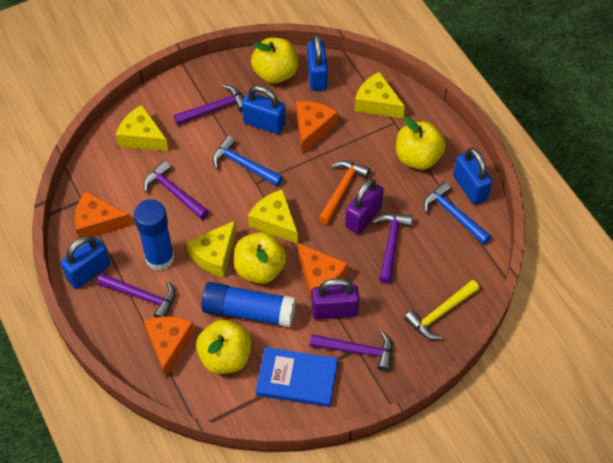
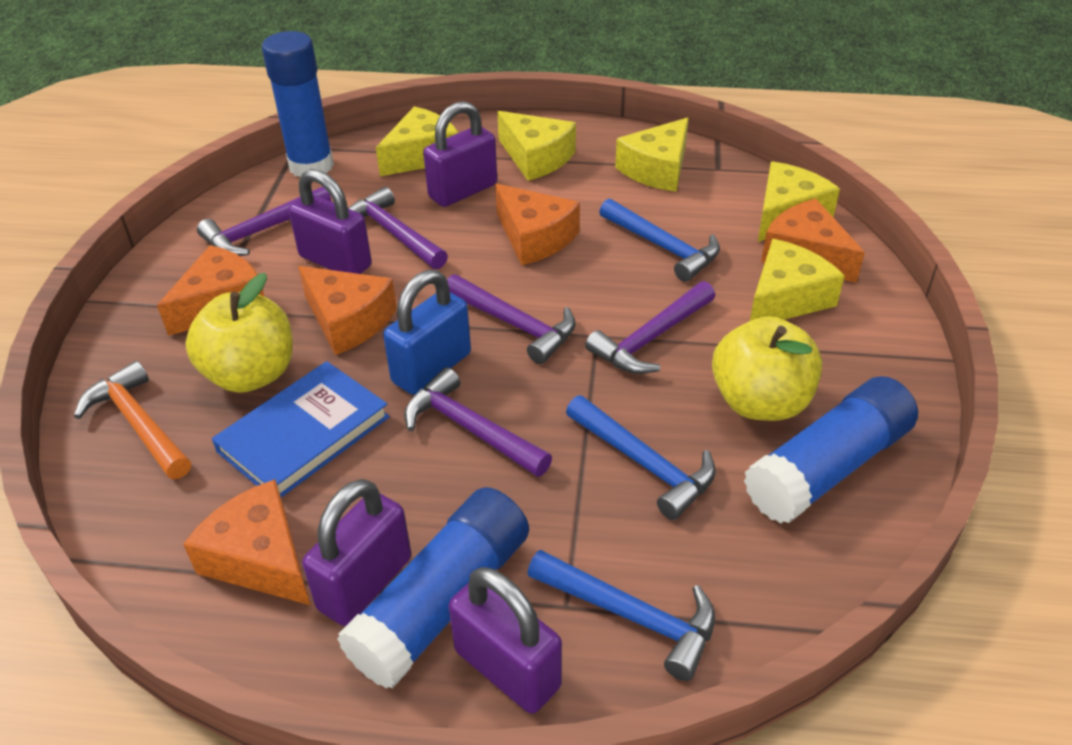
blue glue stick: 2 -> 3
blue hammer: 2 -> 3
blue padlock: 4 -> 1
orange cheese: 4 -> 5
purple padlock: 2 -> 4
yellow apple: 4 -> 2
yellow cheese: 4 -> 5
yellow hammer: 1 -> 0

